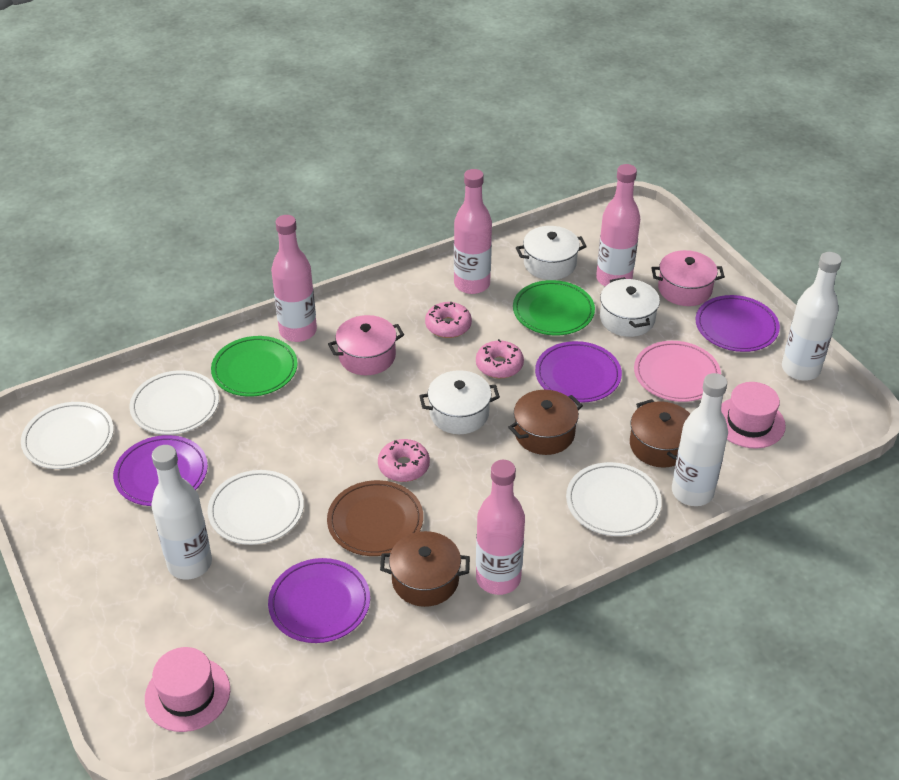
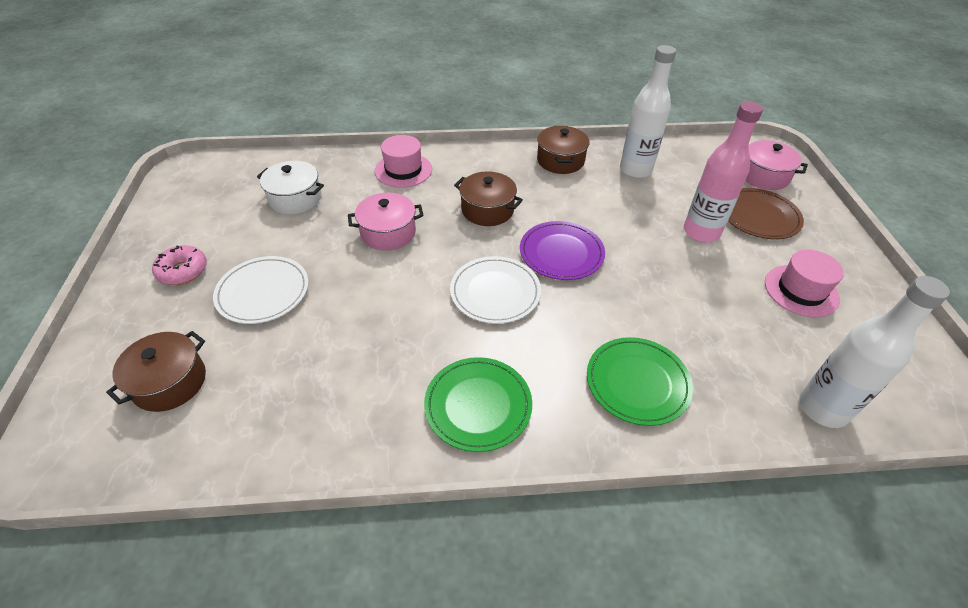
pink bottle: 4 -> 1
pink donut: 3 -> 1
pink plate: 1 -> 0
purple plate: 4 -> 1
white bottle: 3 -> 2
white plate: 4 -> 2
white pot: 3 -> 1

